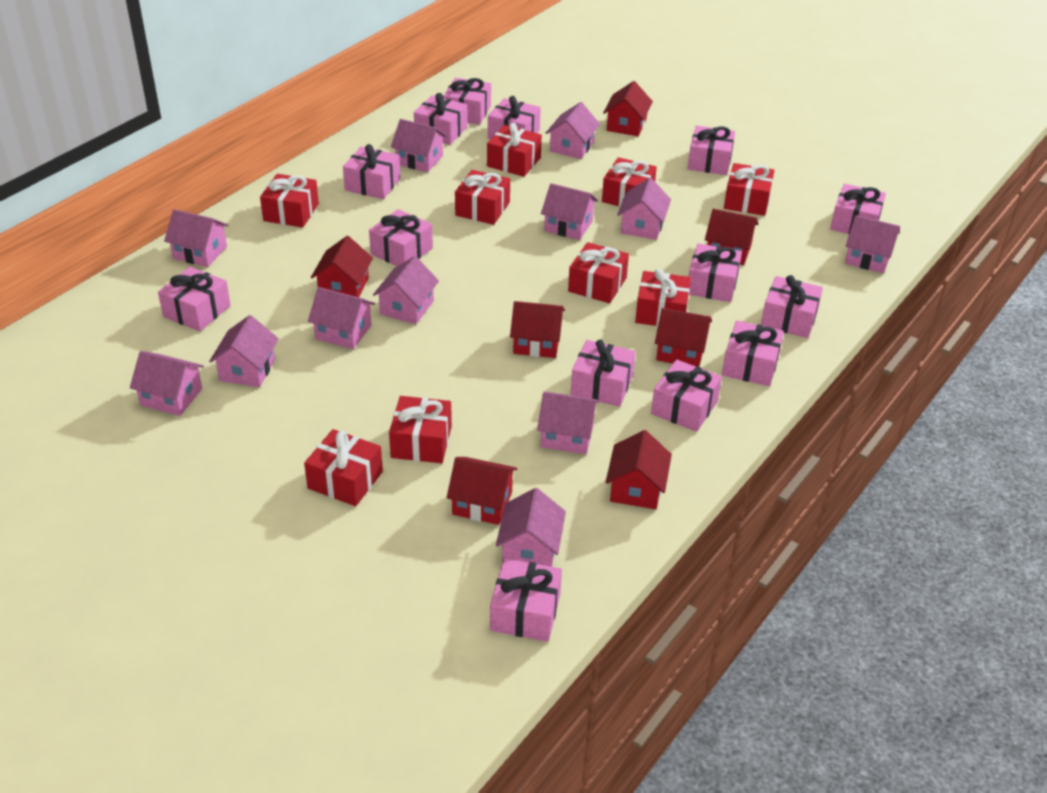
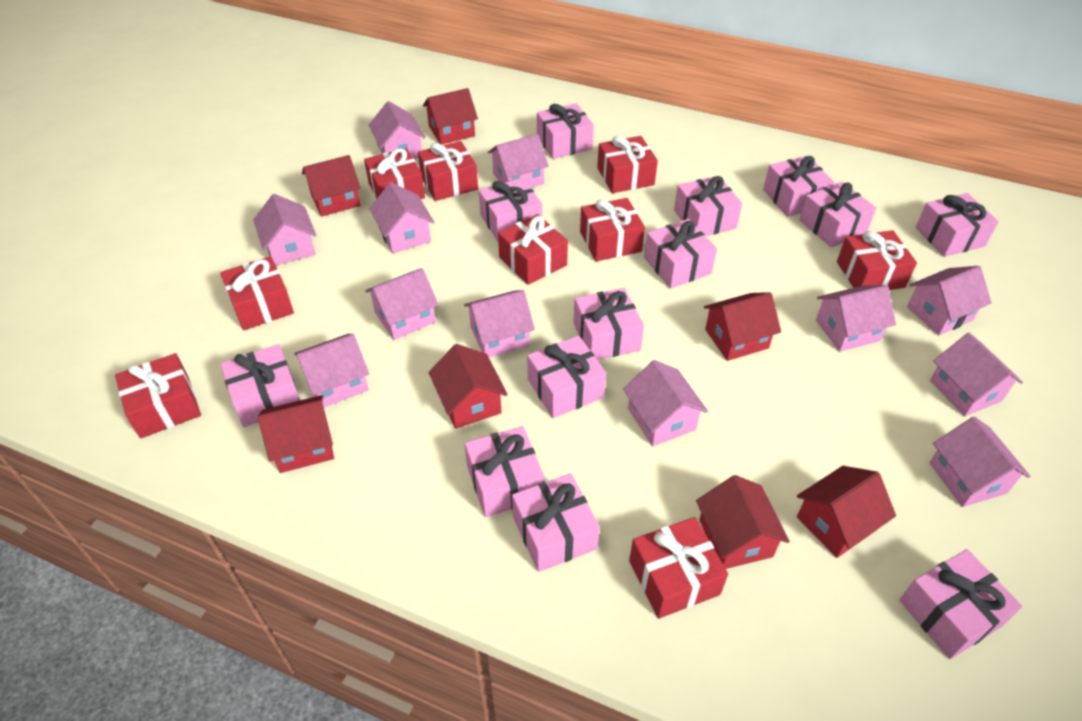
pink gift: 14 -> 13

